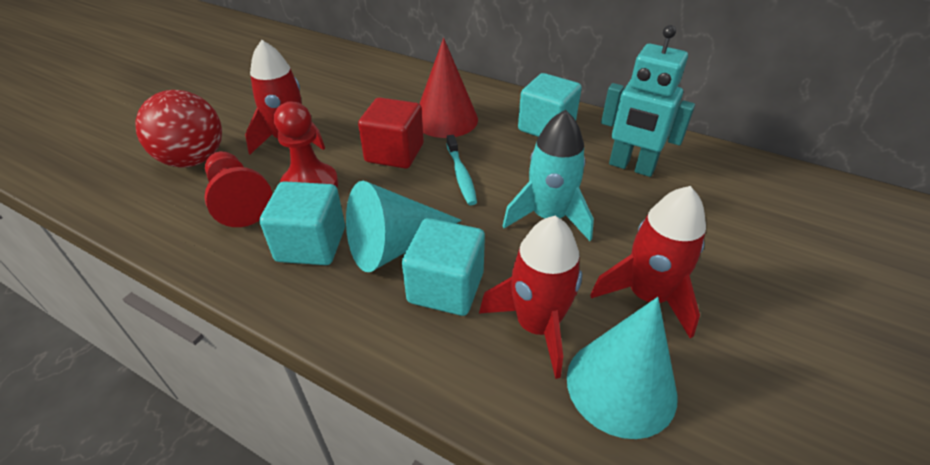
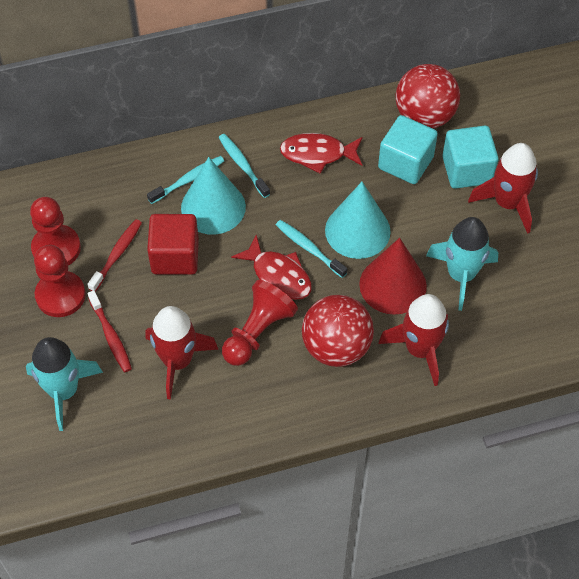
red ball: 1 -> 2
red fish: 0 -> 2
red pawn: 2 -> 3
red toothbrush: 0 -> 2
turquoise cube: 3 -> 2
turquoise robot: 1 -> 0
turquoise rocket: 1 -> 2
turquoise toothbrush: 1 -> 3

